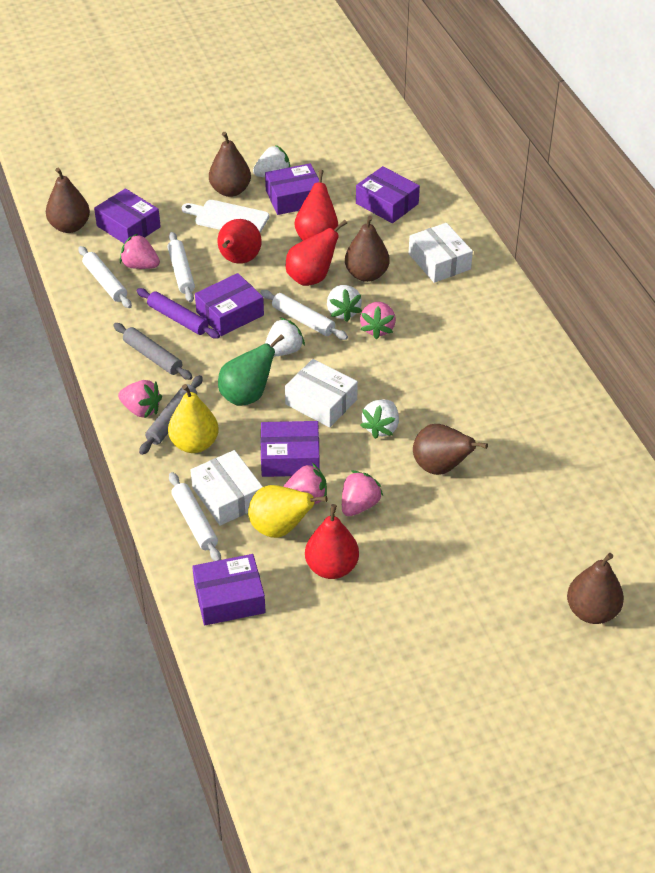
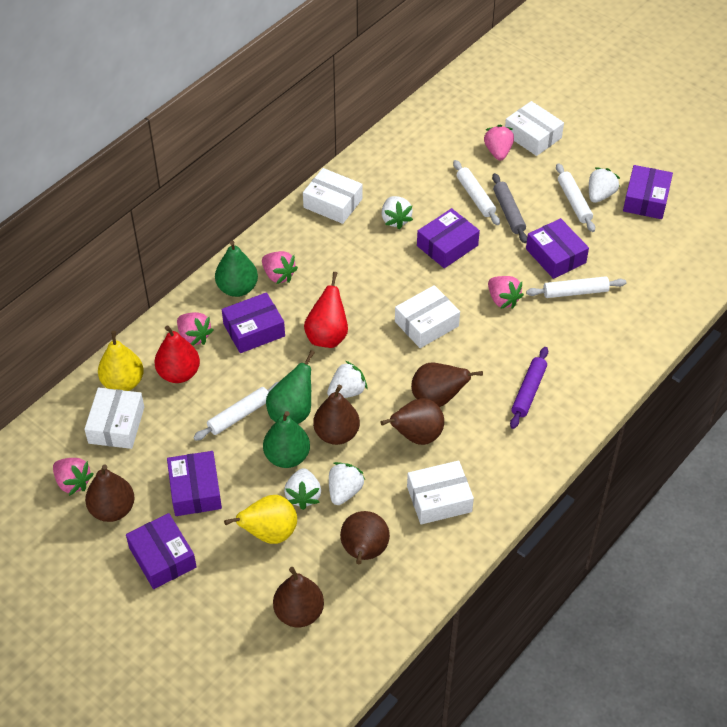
brown pear: 5 -> 6
green pear: 1 -> 3
grey rolling pin: 2 -> 1
red pear: 4 -> 2
white box: 3 -> 5
white cutting board: 1 -> 0
white strawberry: 4 -> 5

